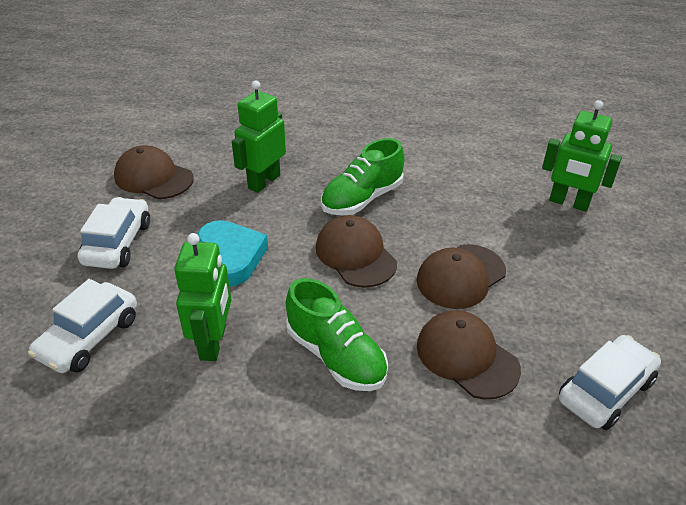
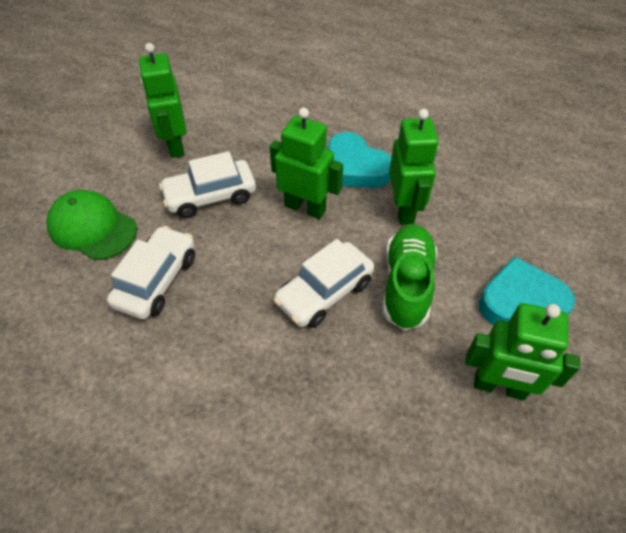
brown cap: 4 -> 0
green cap: 0 -> 1
green robot: 3 -> 4
green shoe: 2 -> 1
turquoise heart: 1 -> 2

